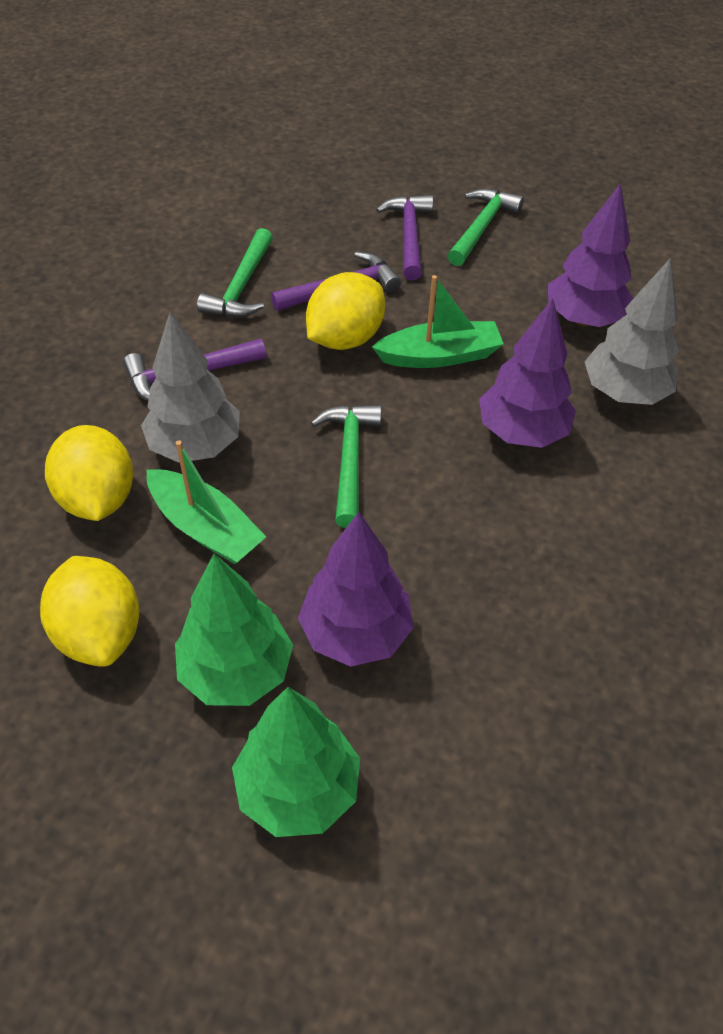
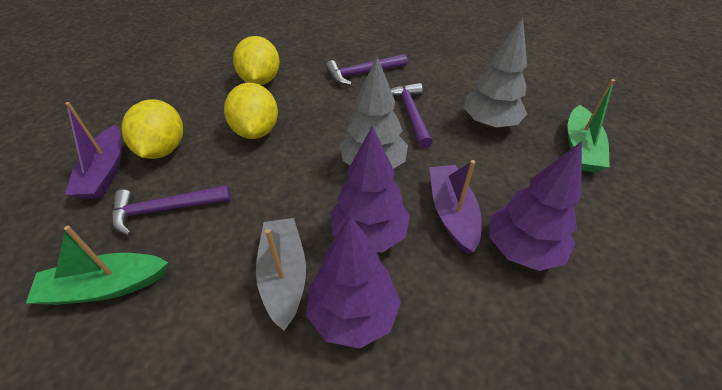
green hammer: 3 -> 0
green tree: 2 -> 0
grey boat: 0 -> 1
purple boat: 0 -> 2

